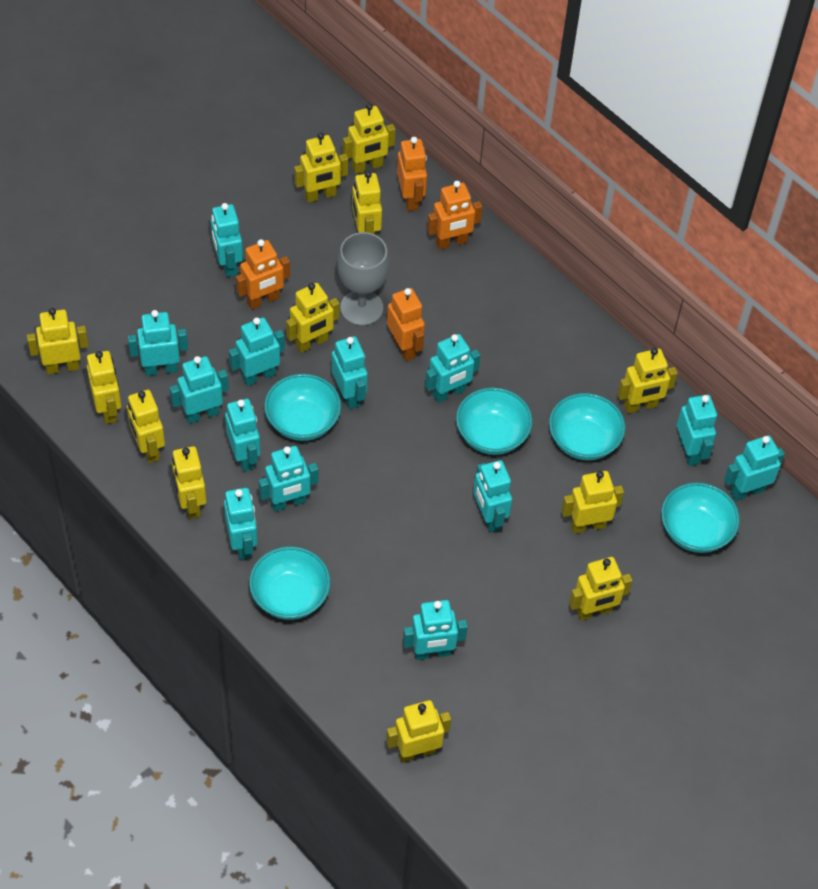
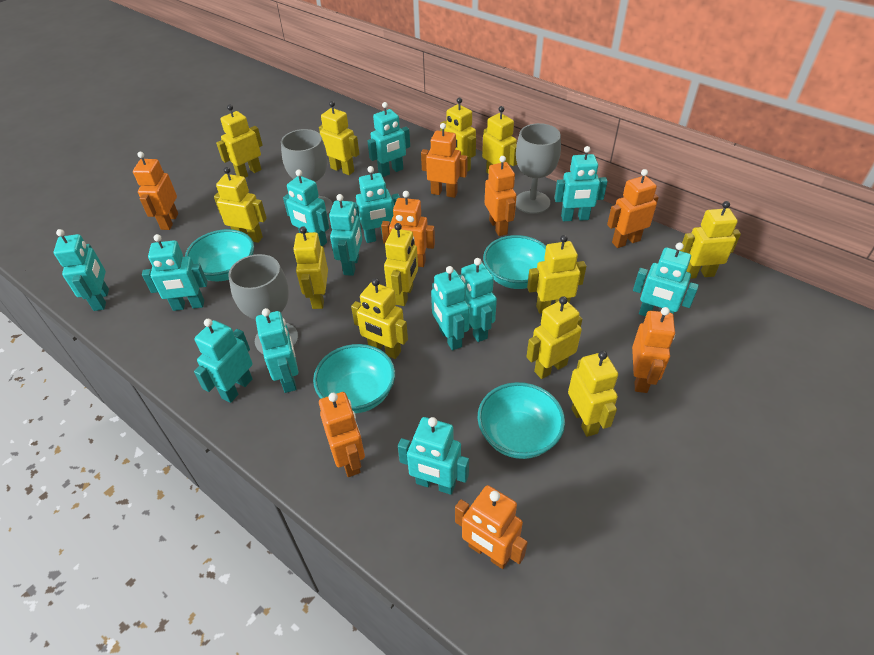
grey goblet: 1 -> 3
orange robot: 4 -> 8
turquoise bowl: 5 -> 4

